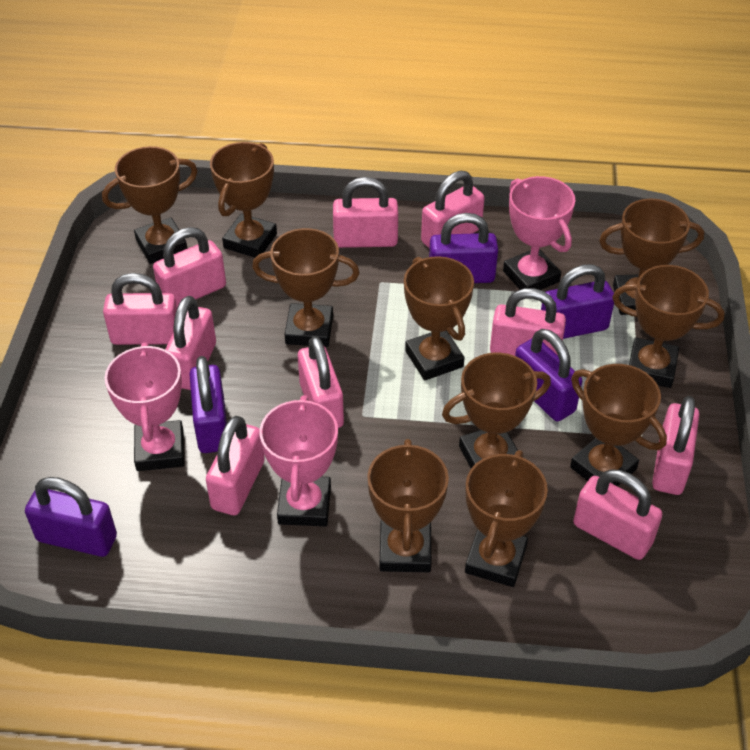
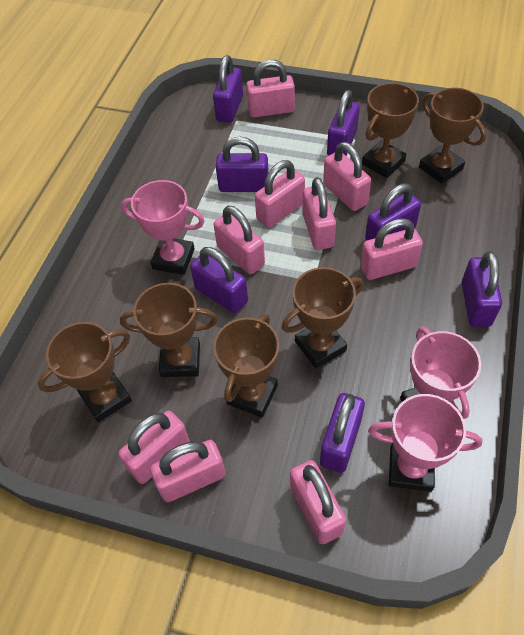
brown trophy: 10 -> 6
pink padlock: 10 -> 9
purple padlock: 5 -> 7

